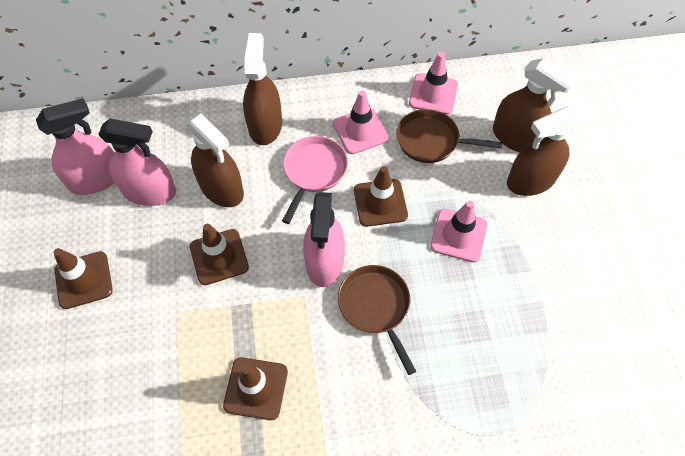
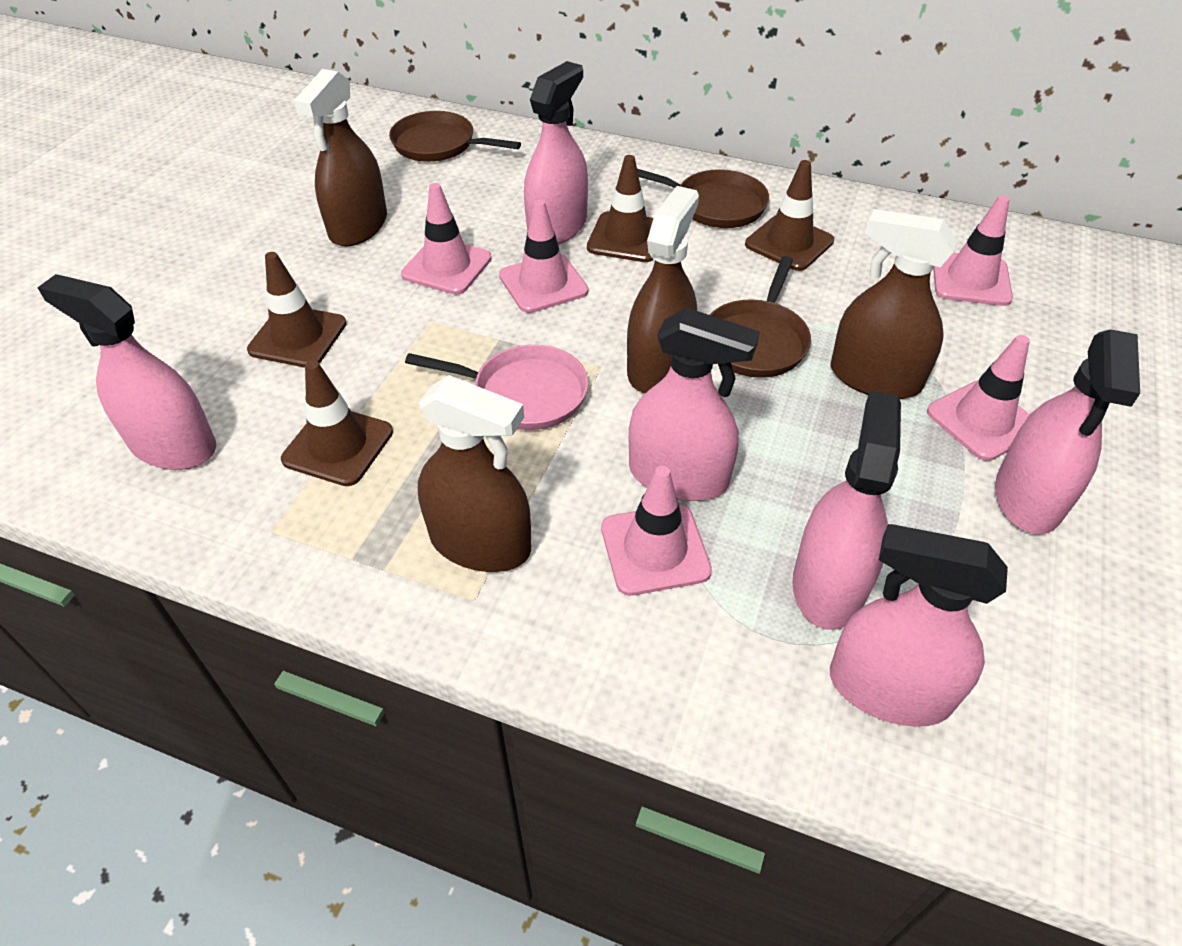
brown pan: 2 -> 3
pink spray bottle: 3 -> 6
pink traffic cone: 3 -> 5

